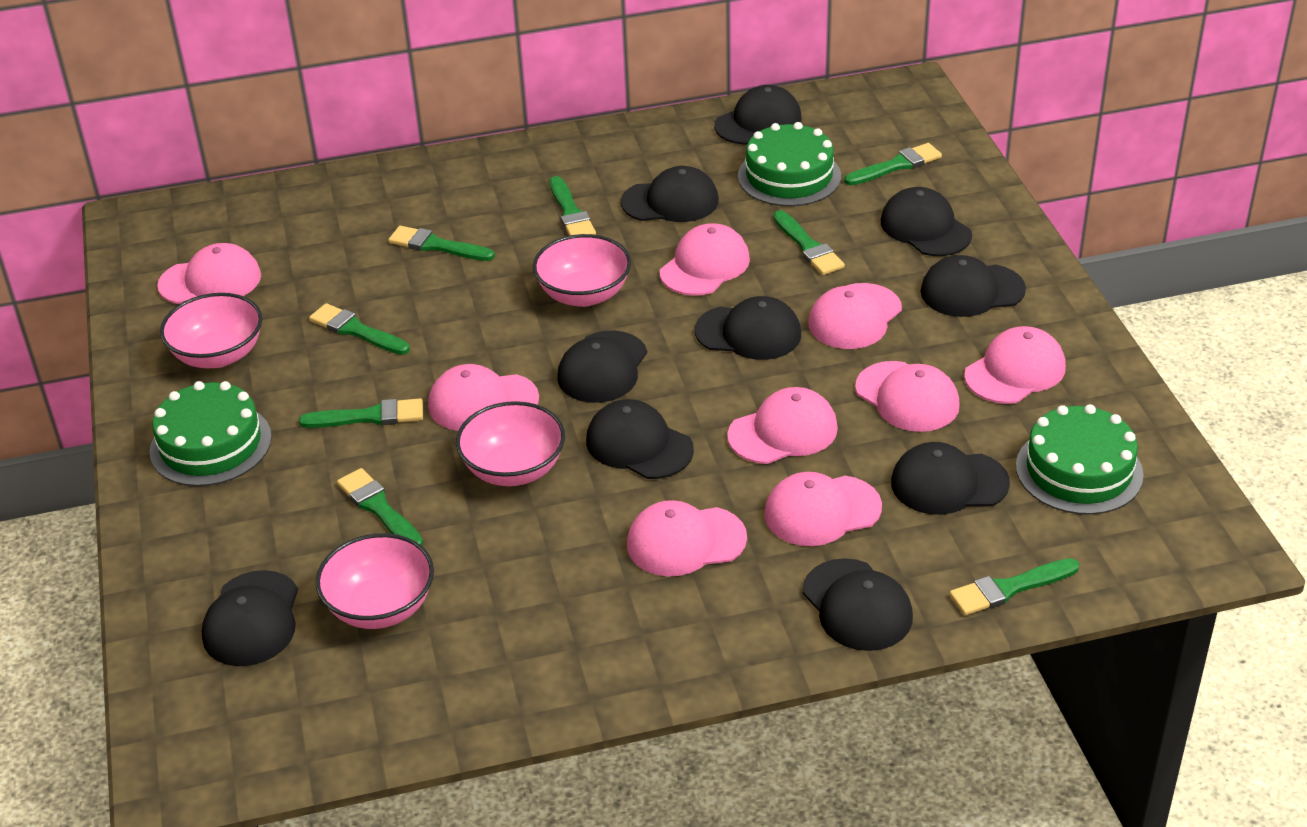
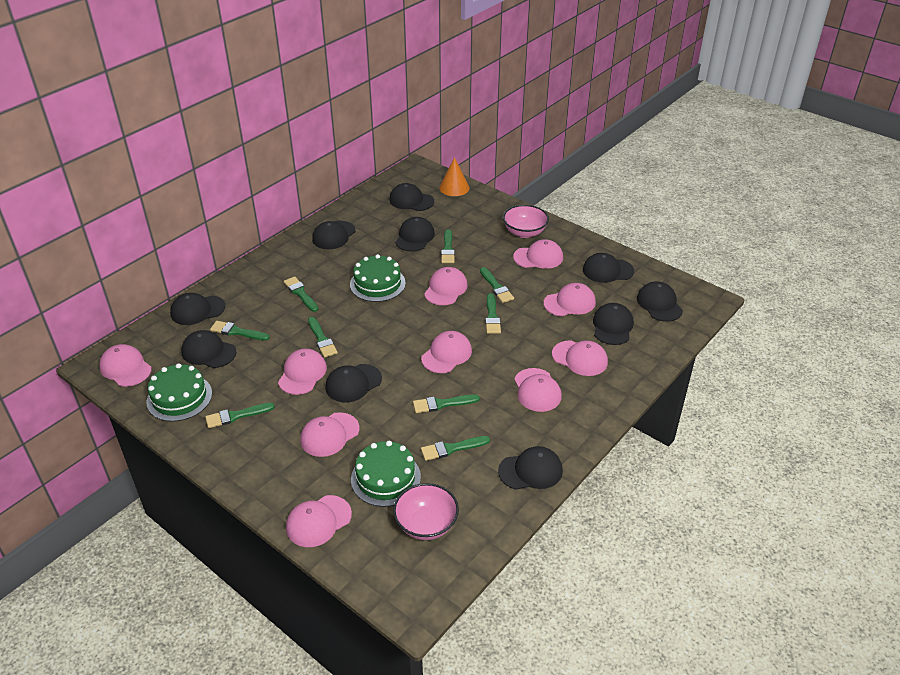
green brush: 8 -> 9
orange cone: 0 -> 1
pink bowl: 4 -> 2
pink cap: 9 -> 10

